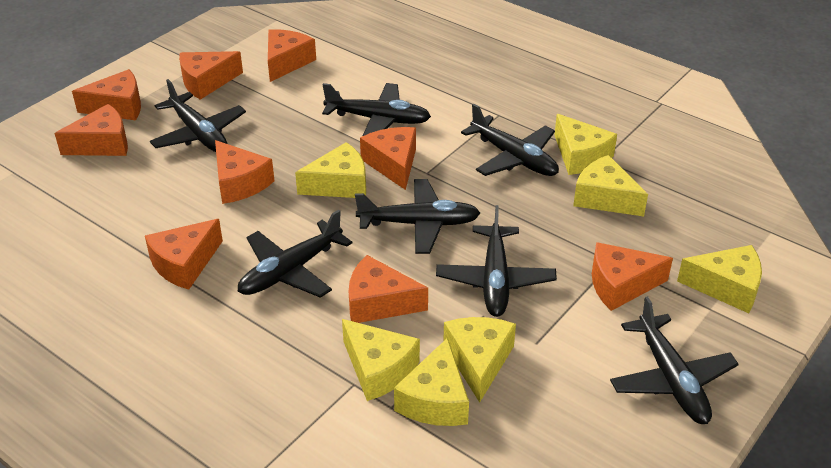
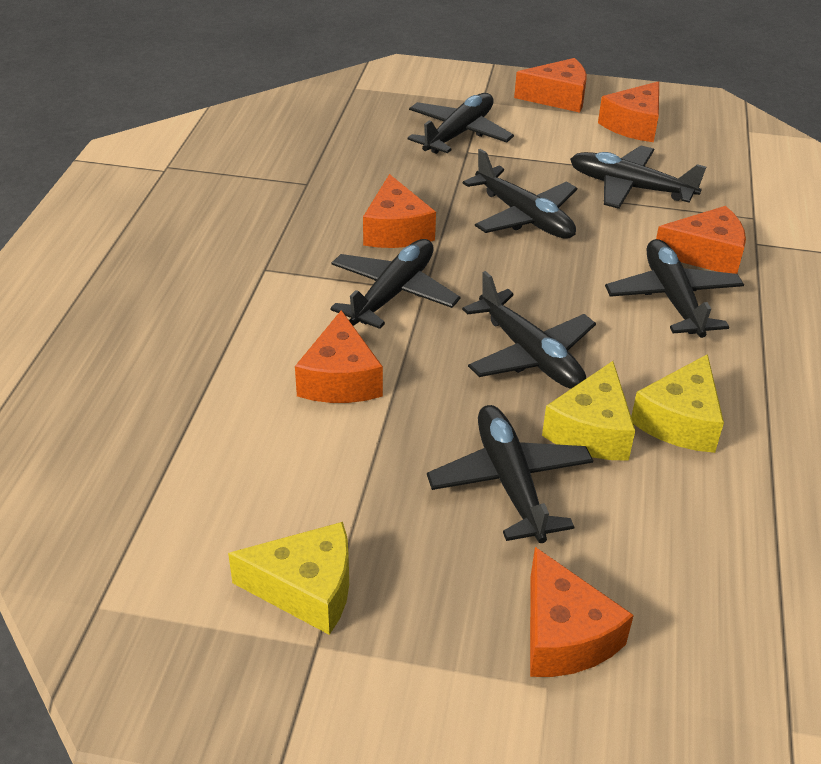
orange cheese: 9 -> 6
yellow cheese: 7 -> 3

